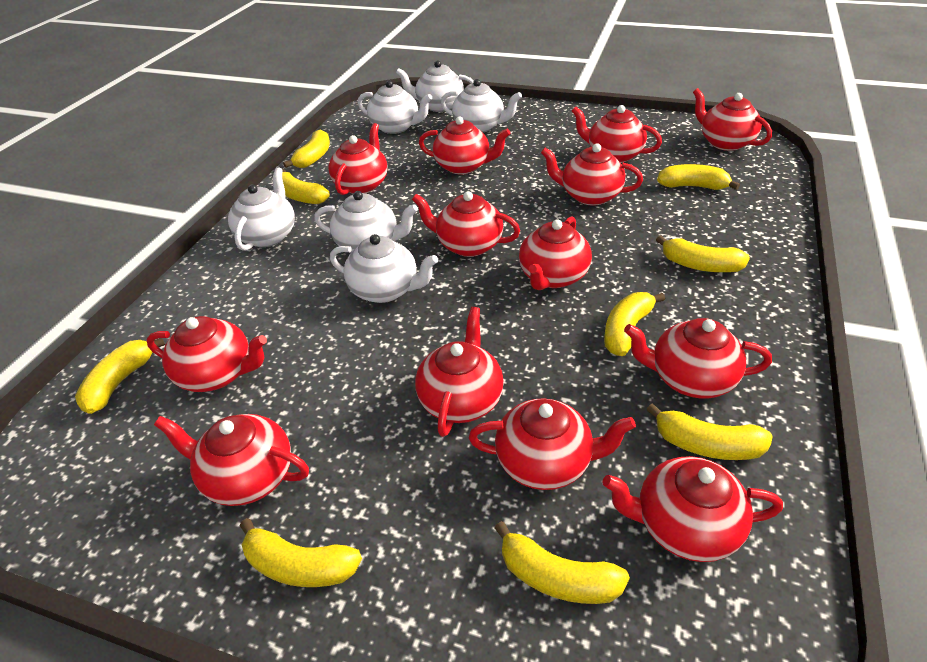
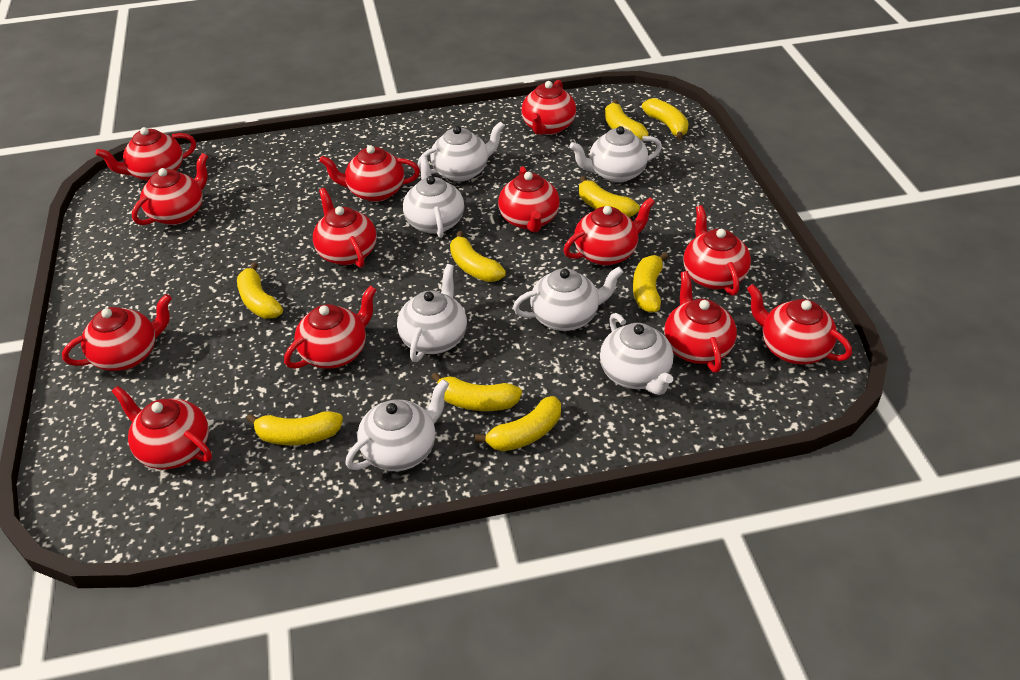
white teapot: 6 -> 7

